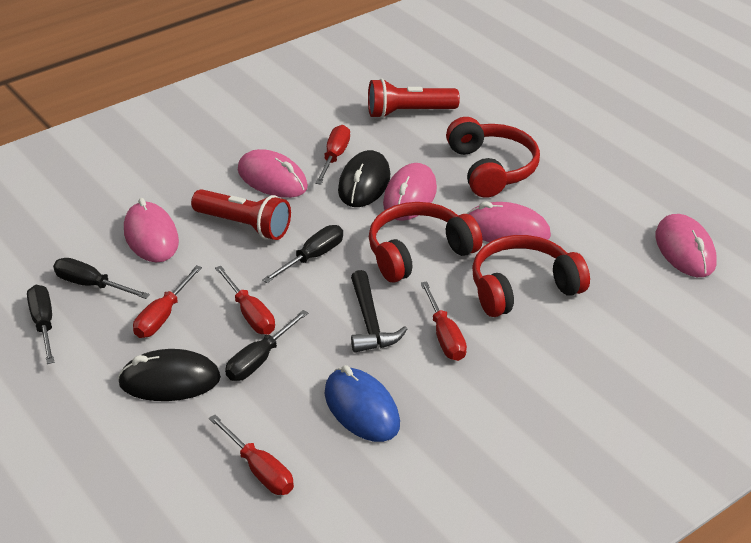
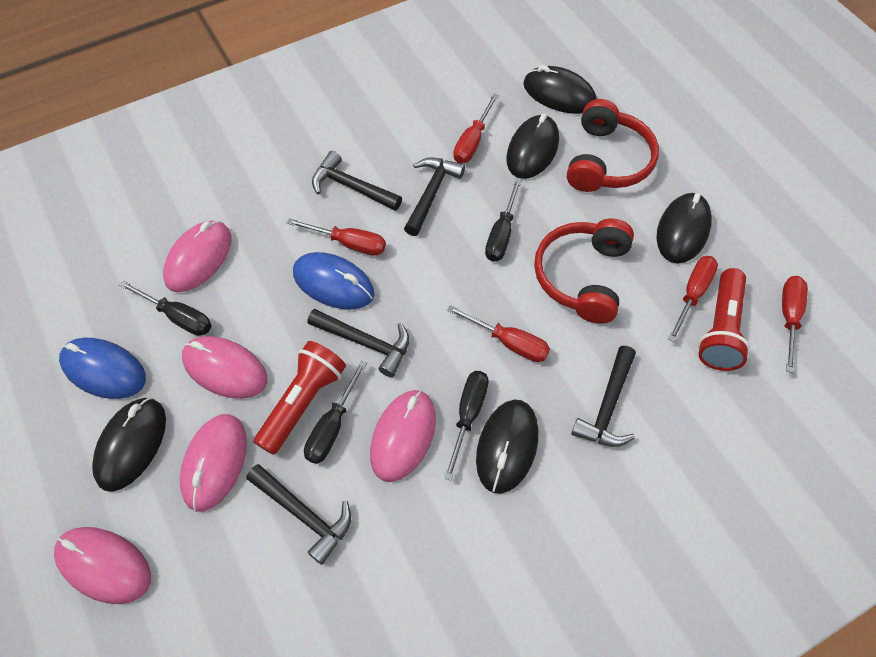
black hammer: 1 -> 5
black mouse: 2 -> 5
blue mouse: 1 -> 2
red headphones: 3 -> 2

